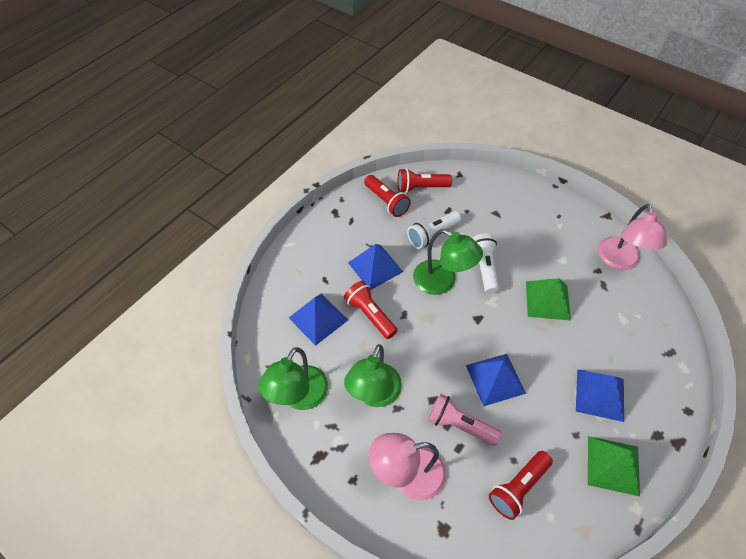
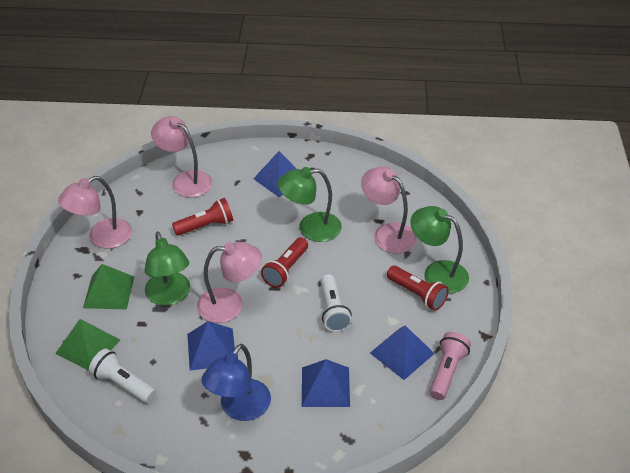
blue lamp: 0 -> 1
pink lamp: 2 -> 4
red flashlight: 4 -> 3

